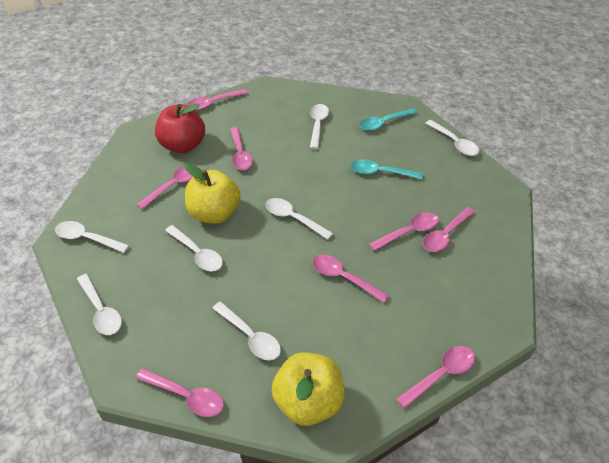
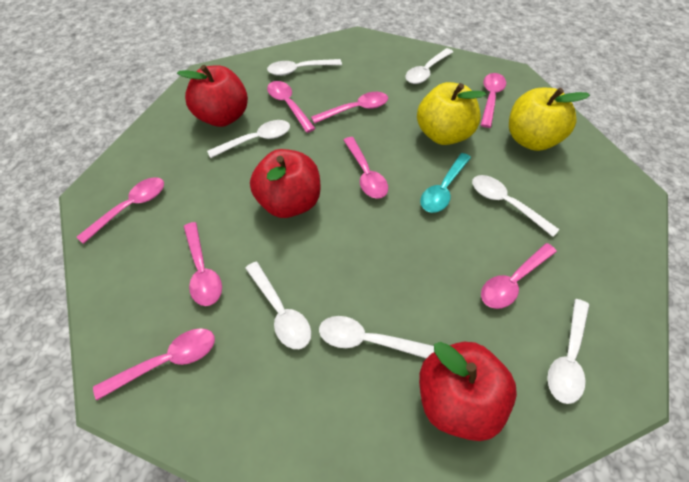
red apple: 1 -> 3
turquoise spoon: 2 -> 1

